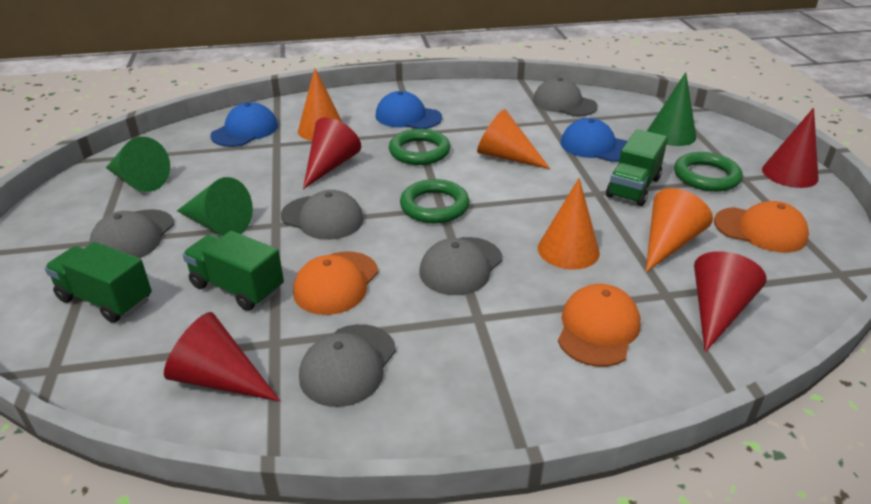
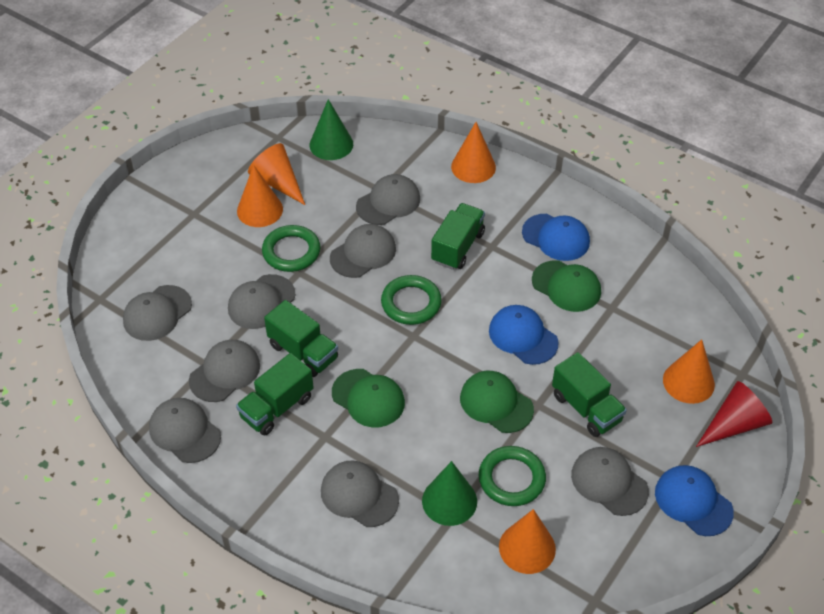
green cap: 0 -> 3
green cone: 3 -> 2
green truck: 3 -> 4
grey cap: 5 -> 8
orange cap: 3 -> 0
orange cone: 4 -> 5
red cone: 4 -> 1

